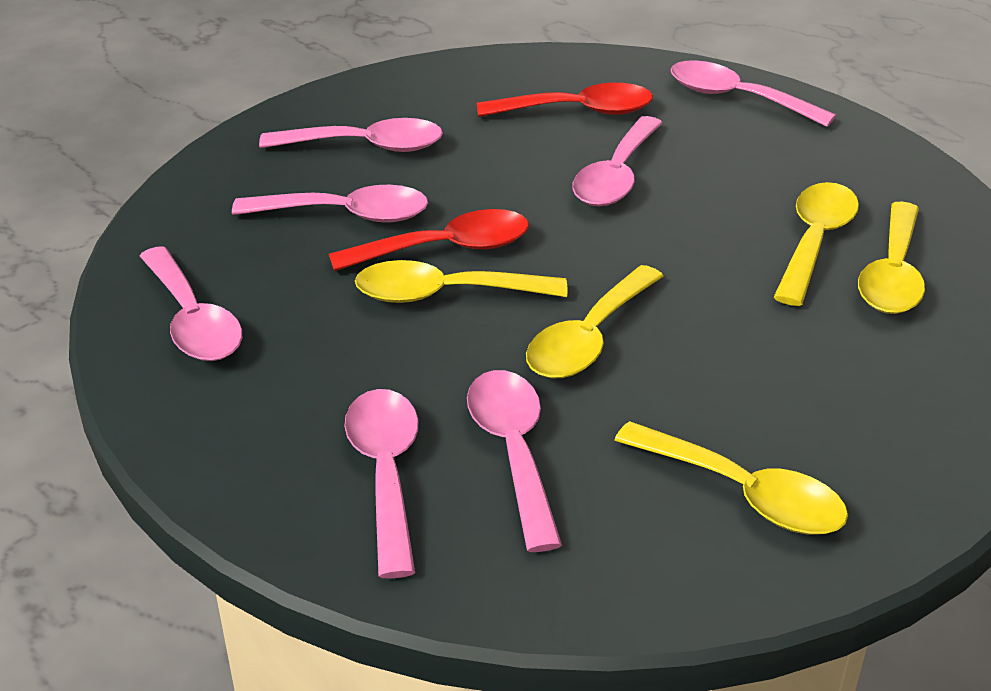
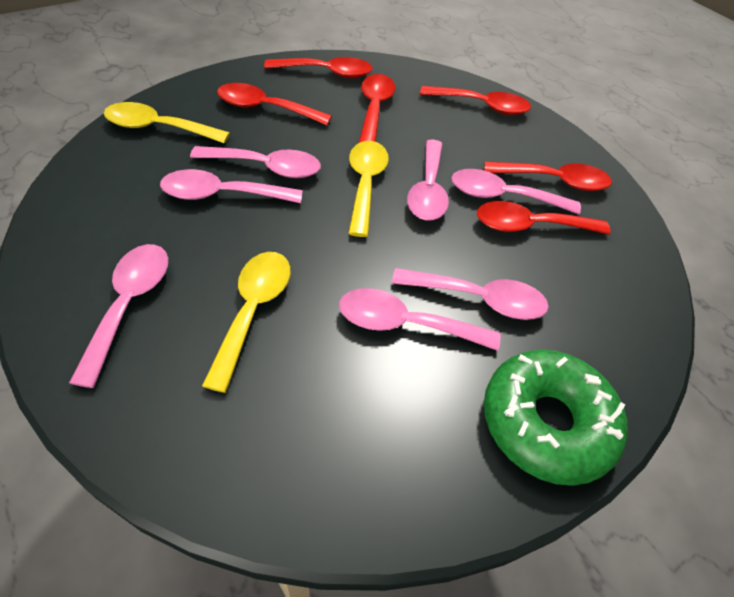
green donut: 0 -> 1
red spoon: 2 -> 6
yellow spoon: 5 -> 3

